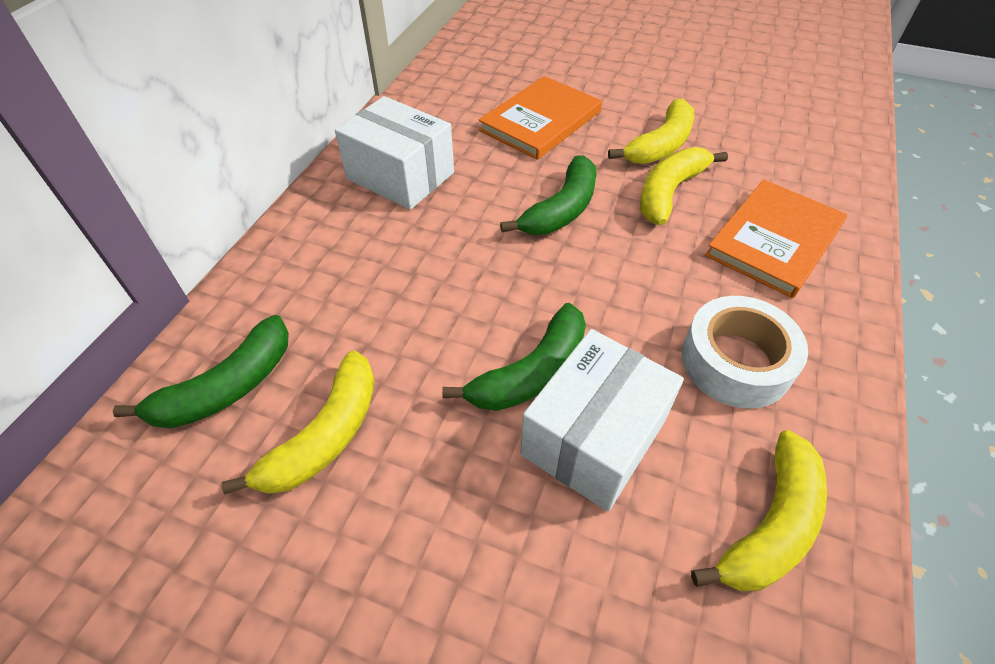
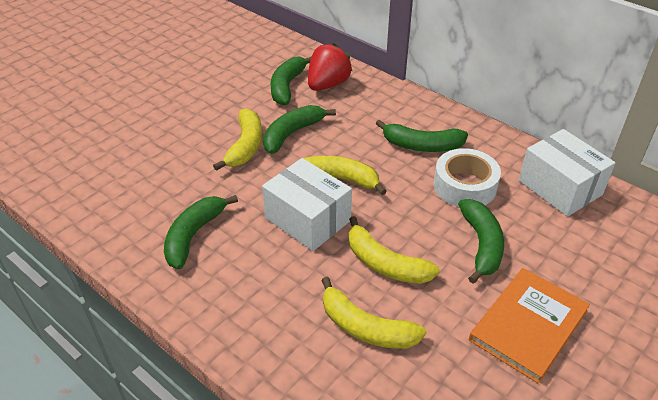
green banana: 3 -> 5
orange book: 2 -> 1
red strawberry: 0 -> 1

